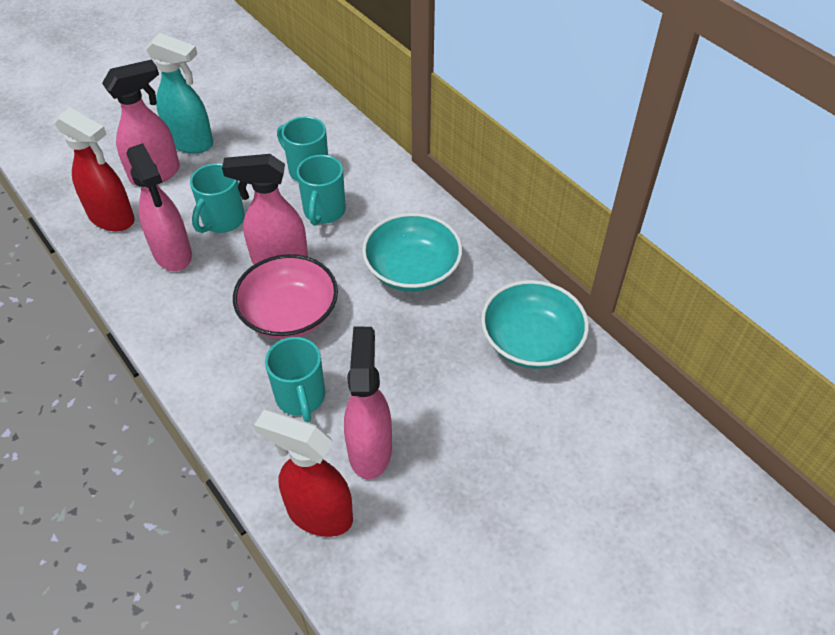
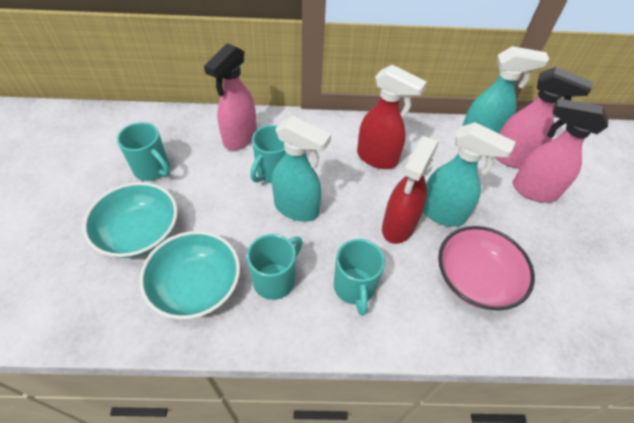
pink spray bottle: 4 -> 3
turquoise spray bottle: 1 -> 3

